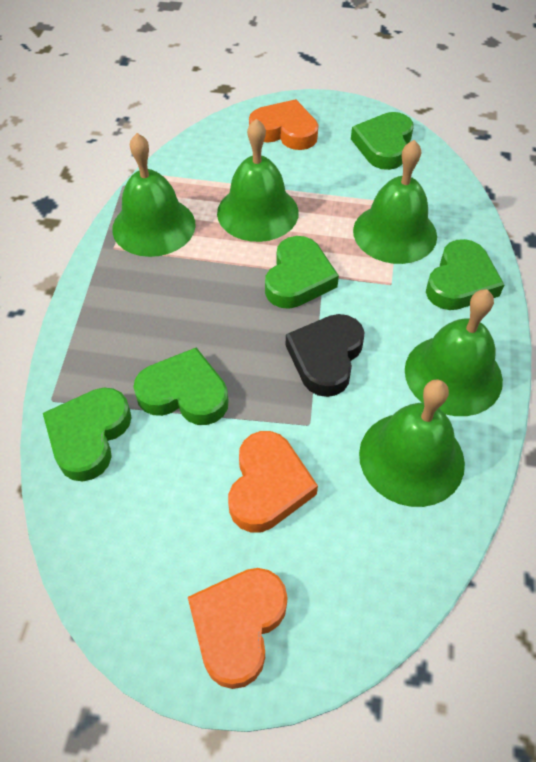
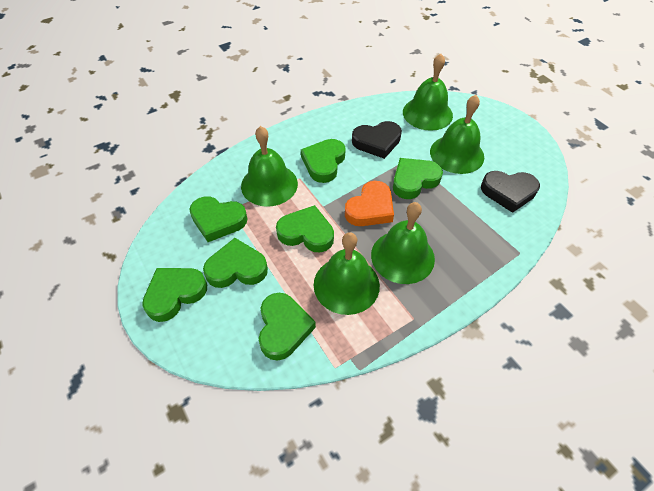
black heart: 1 -> 2
green heart: 5 -> 7
orange heart: 3 -> 1

